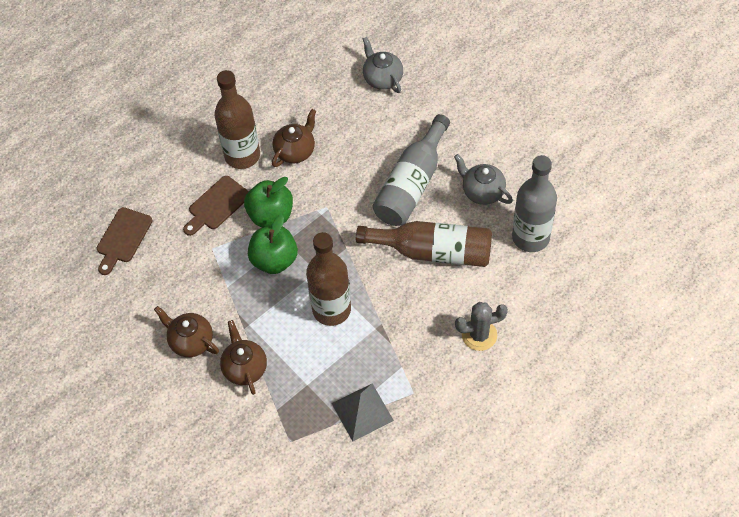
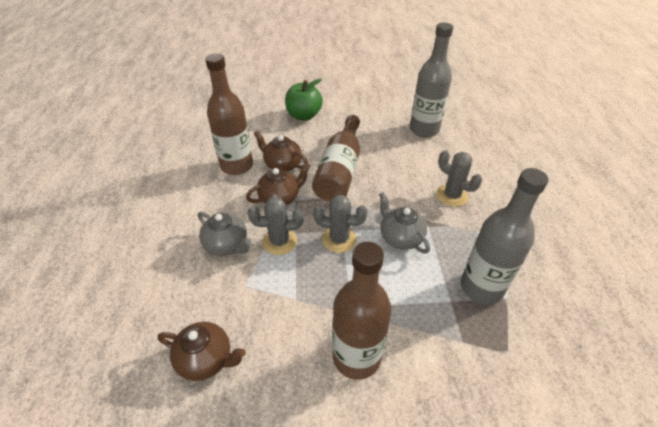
brown cutting board: 2 -> 0
green apple: 2 -> 1
grey cactus: 1 -> 3
grey pyramid: 1 -> 0

